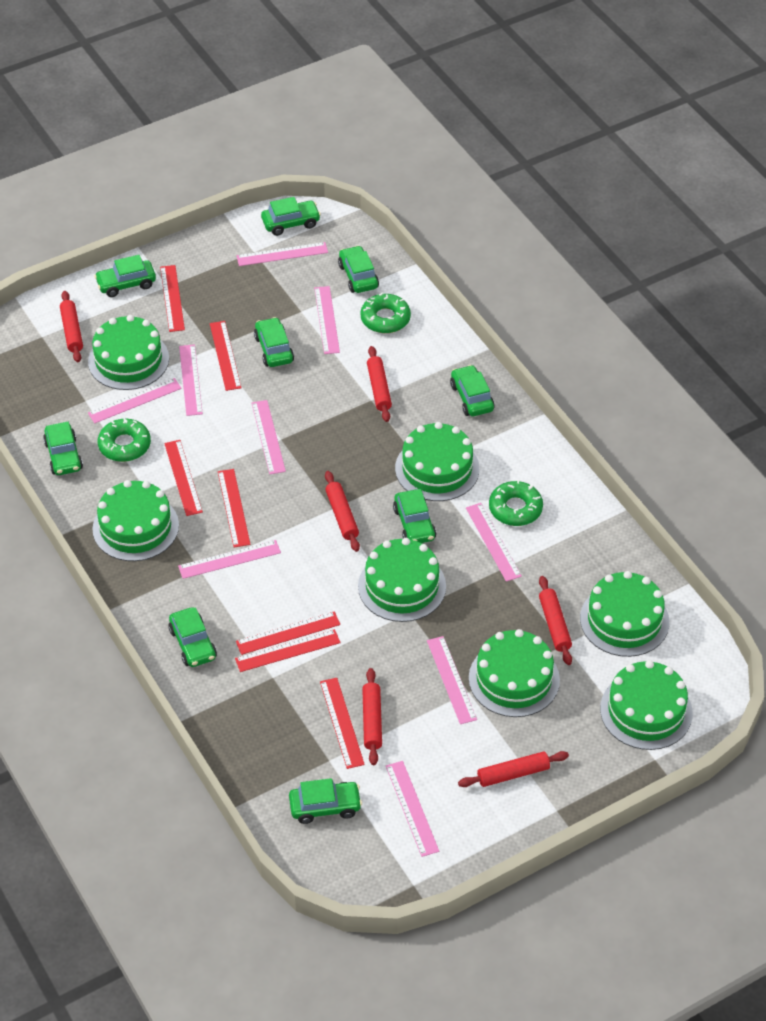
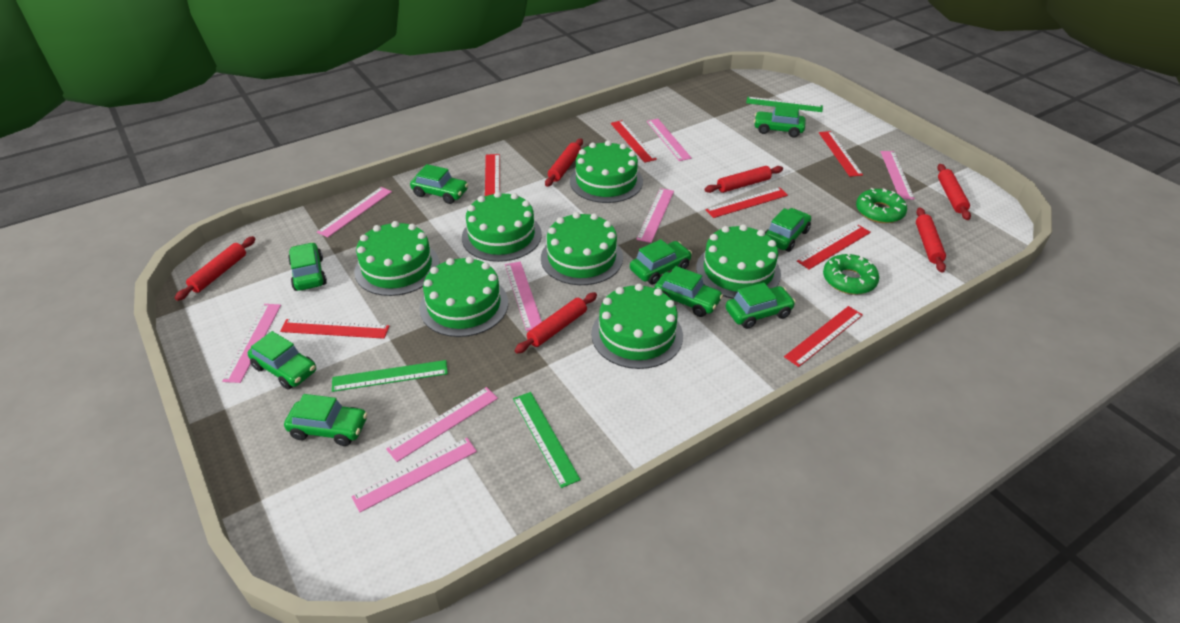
green donut: 3 -> 2
green ruler: 0 -> 3
pink ruler: 9 -> 8

